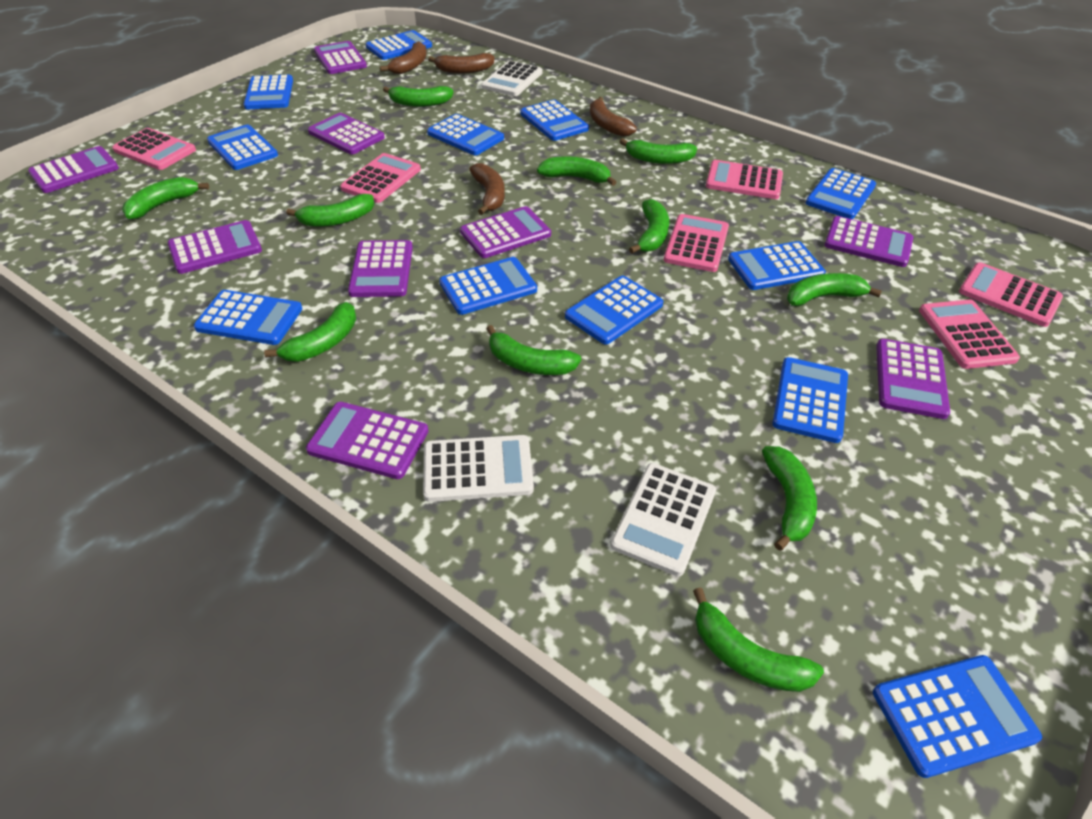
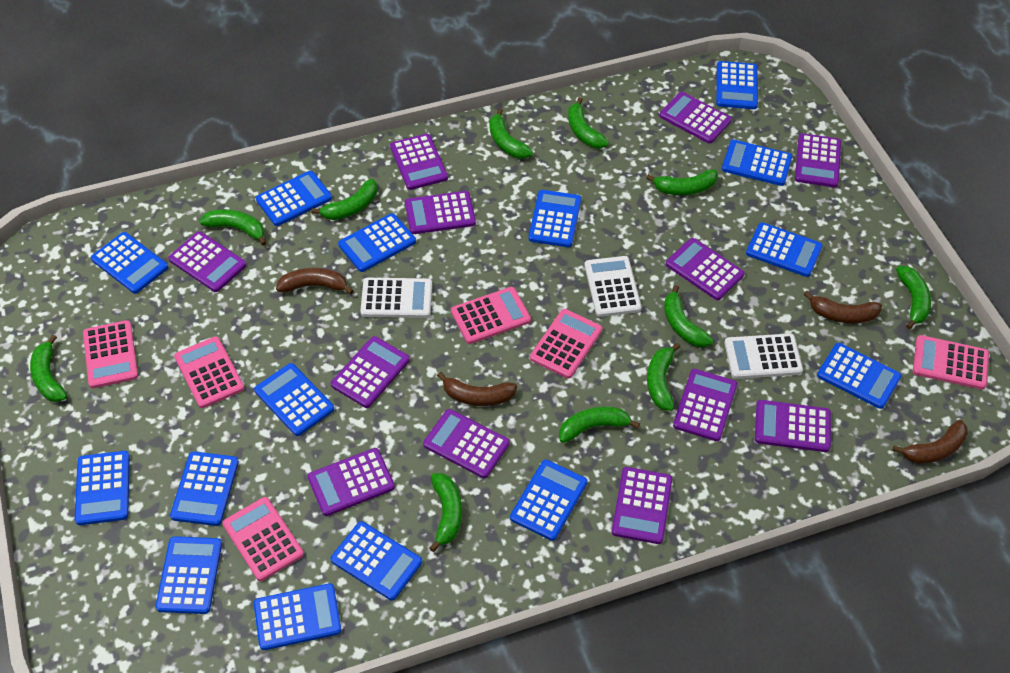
blue calculator: 12 -> 15
purple calculator: 9 -> 12

